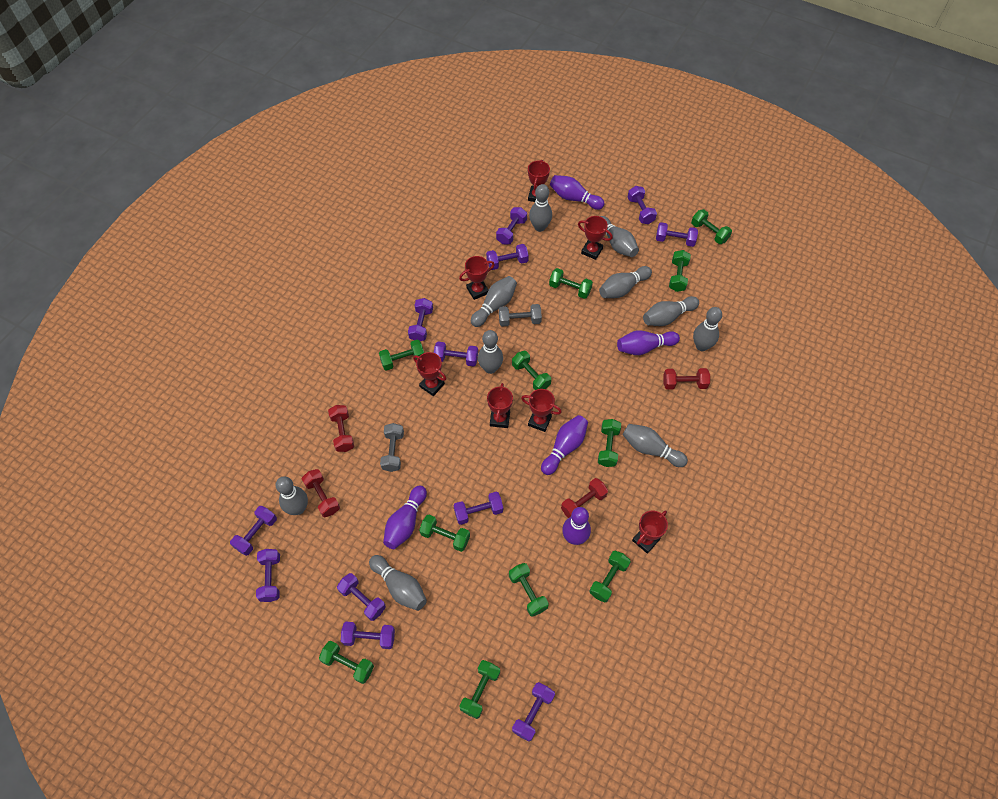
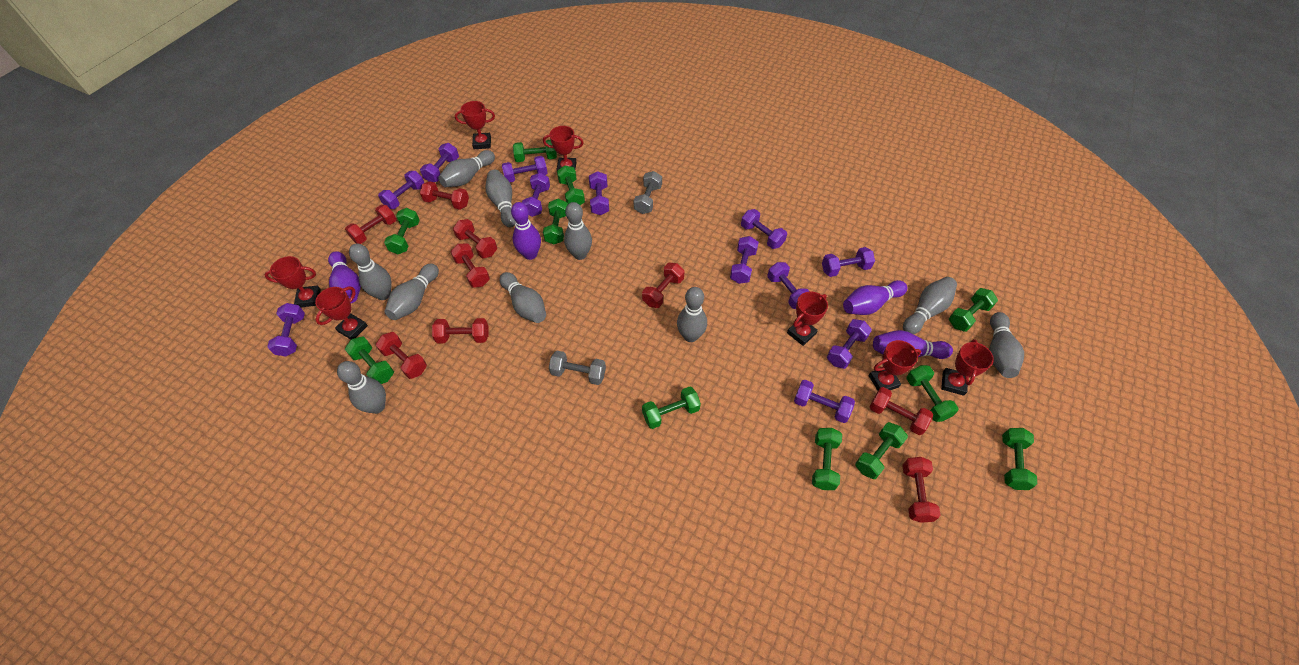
purple bowling pin: 5 -> 4
red dumbbell: 4 -> 9

